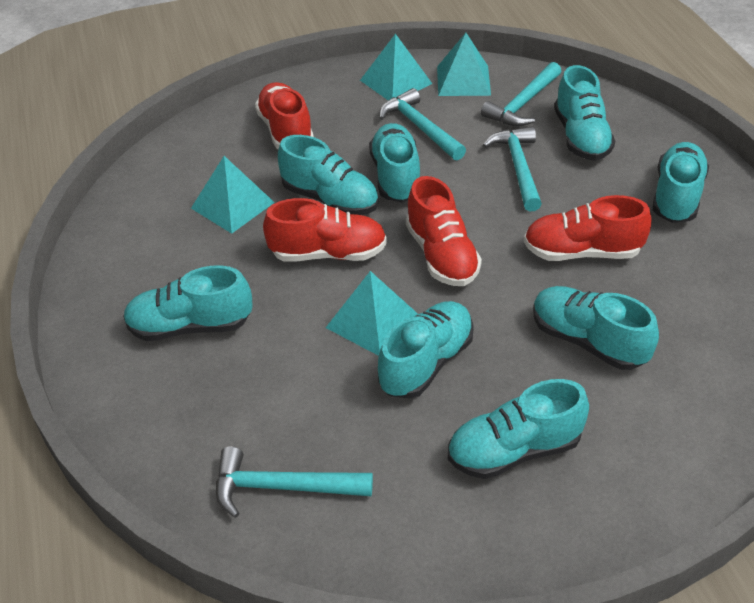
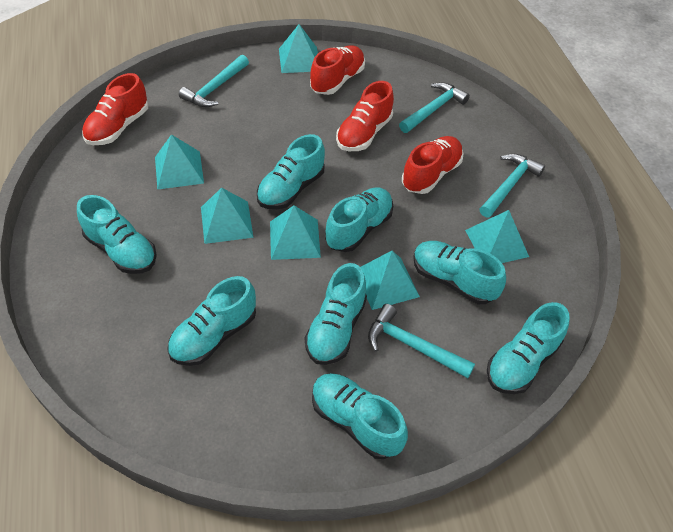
turquoise pyramid: 4 -> 6

